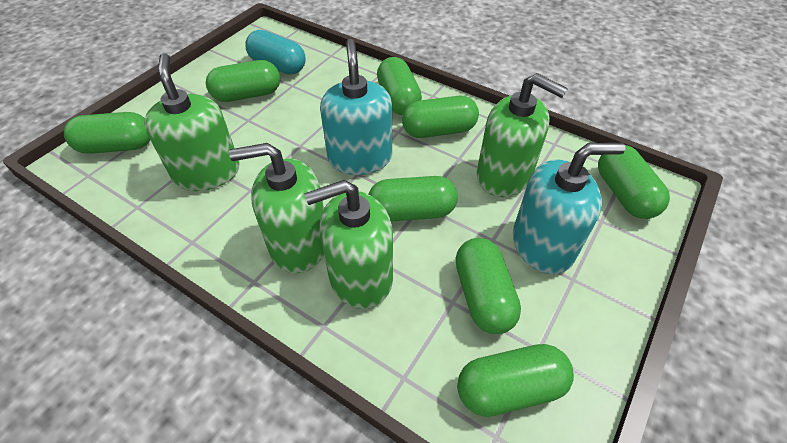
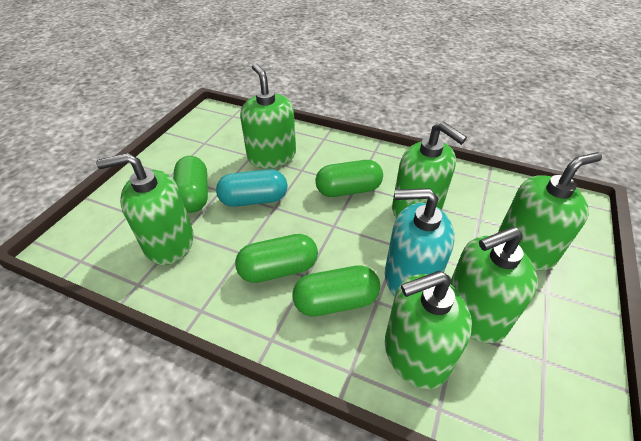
green capsule: 8 -> 4
green soap dispenser: 4 -> 6
turquoise soap dispenser: 2 -> 1

